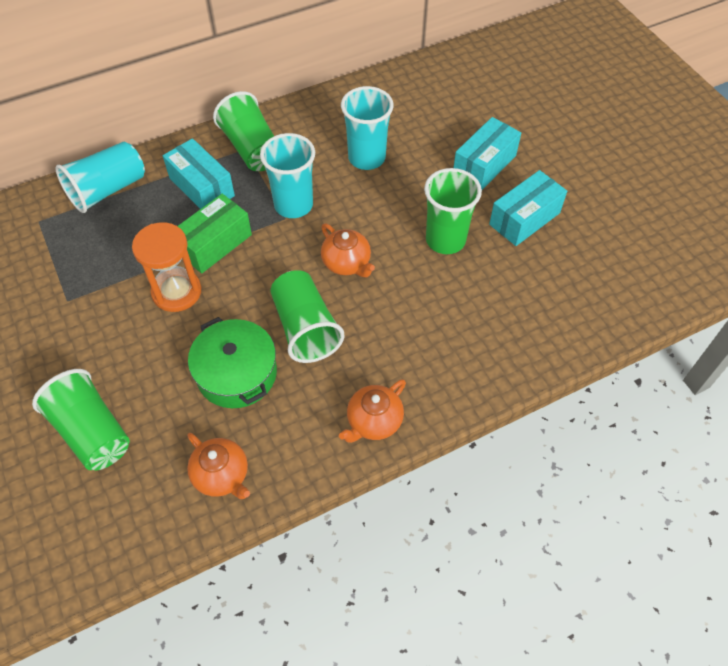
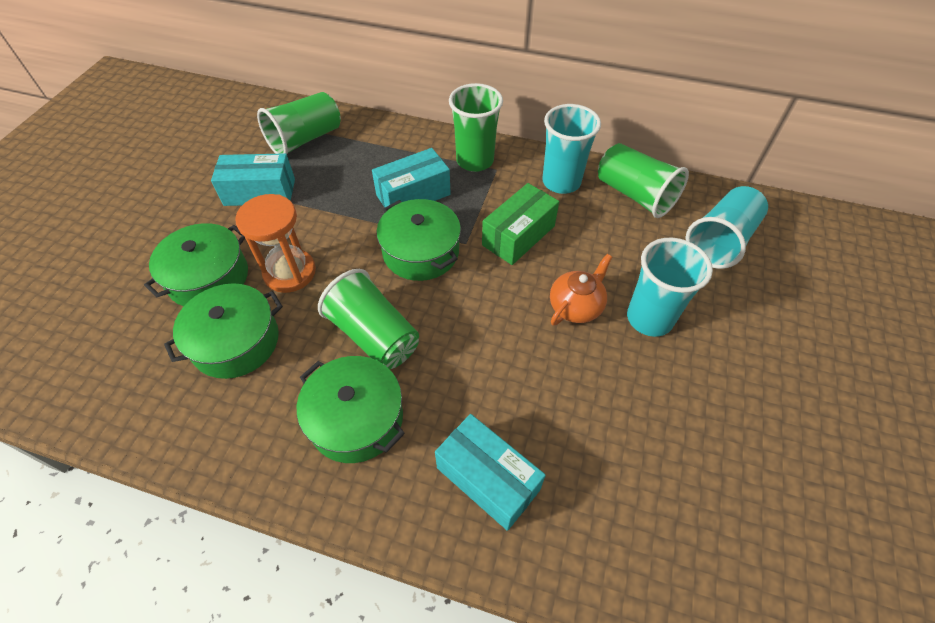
green pot: 1 -> 4
orange teapot: 3 -> 1

